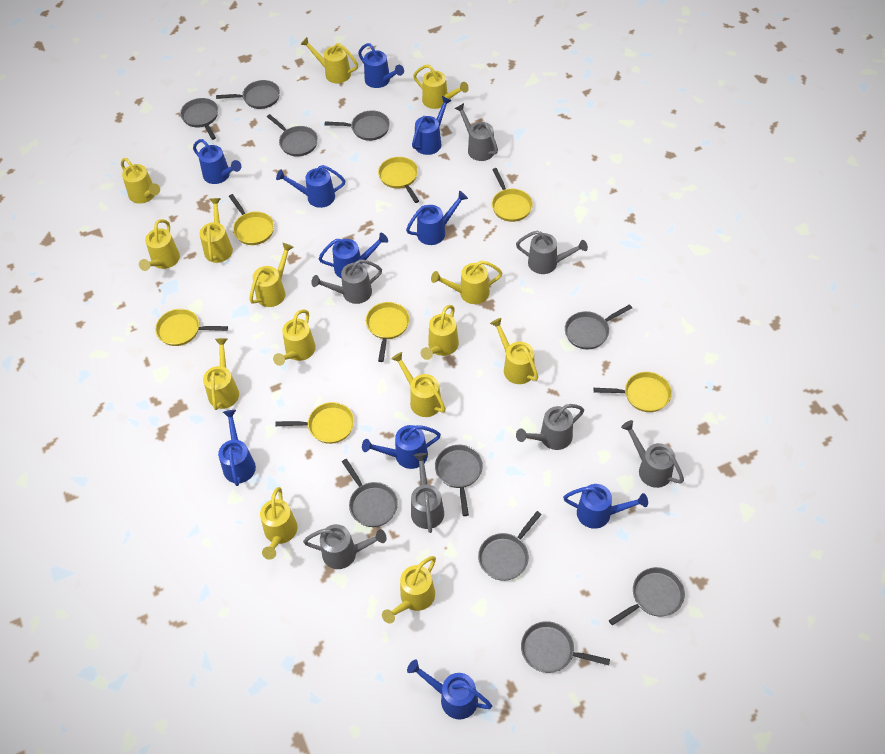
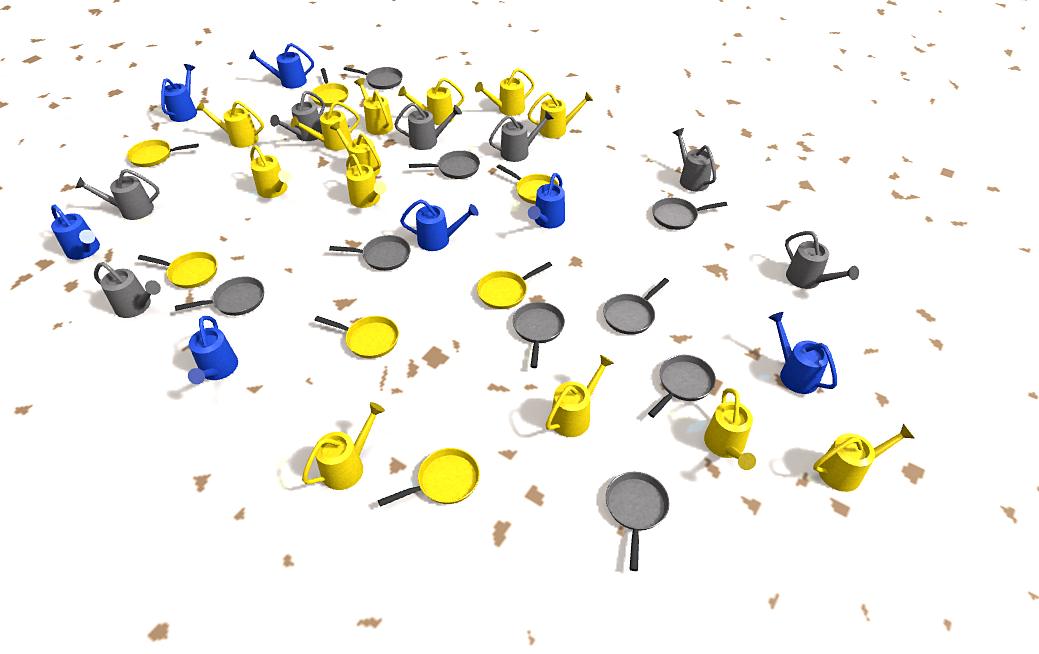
blue watering can: 10 -> 7
grey pan: 10 -> 9
yellow watering can: 14 -> 13

